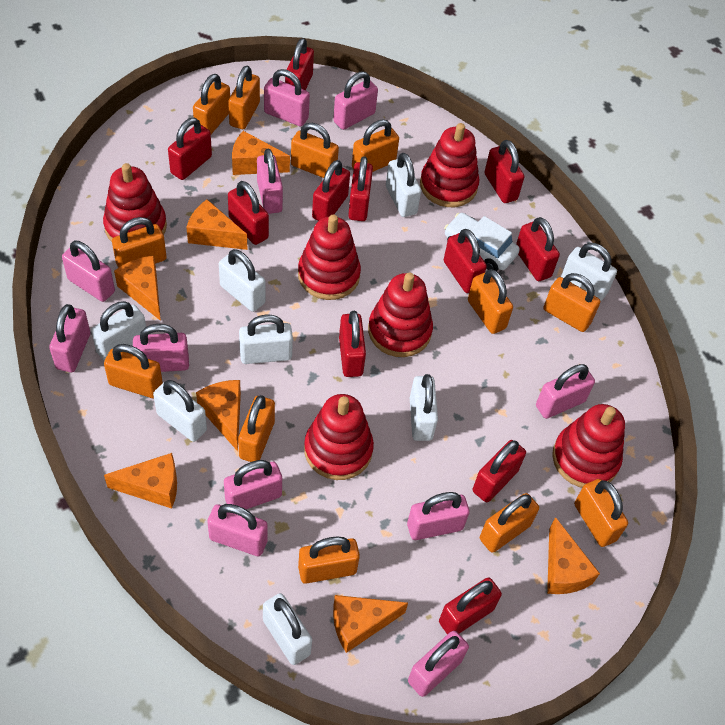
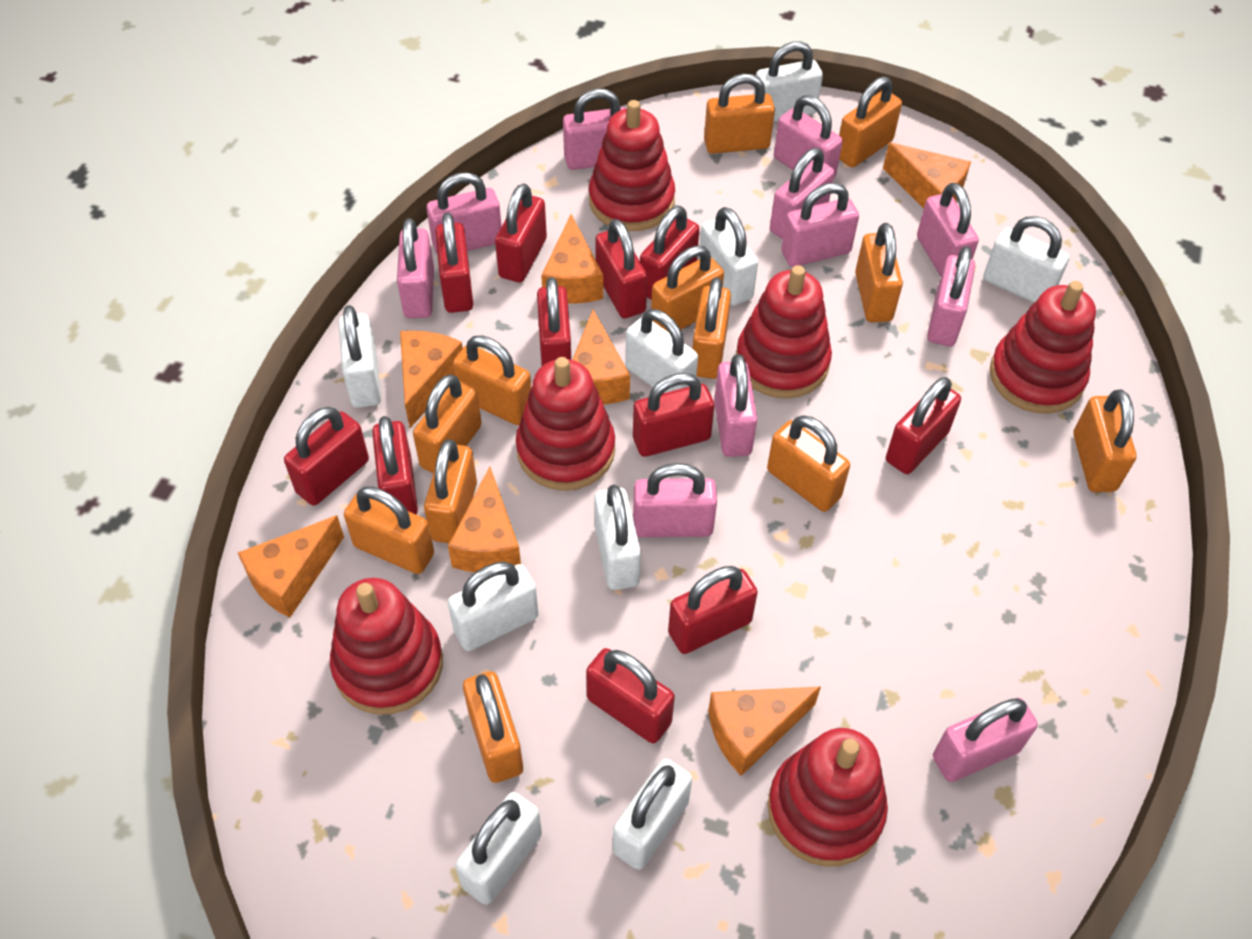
white car: 1 -> 0
white padlock: 8 -> 9

